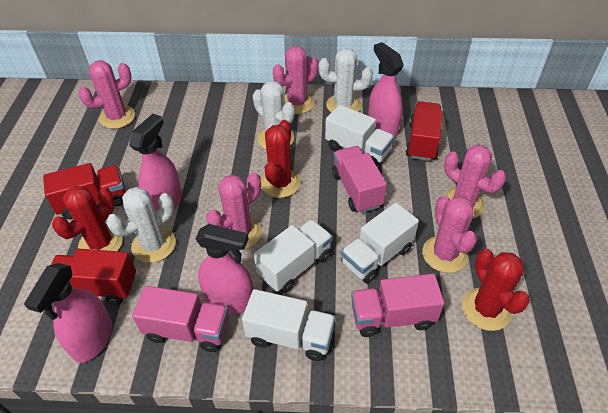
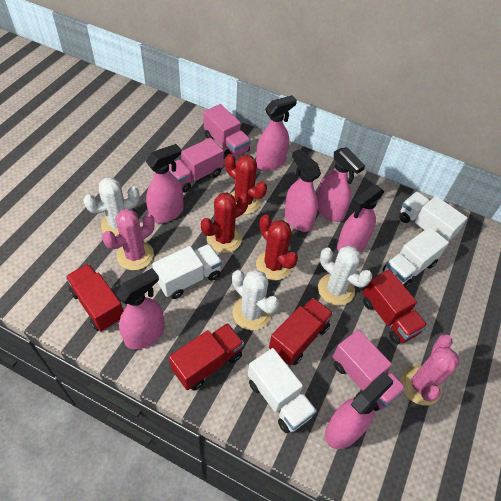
pink cactus: 5 -> 2
pink spray bottle: 4 -> 7
red truck: 3 -> 4

